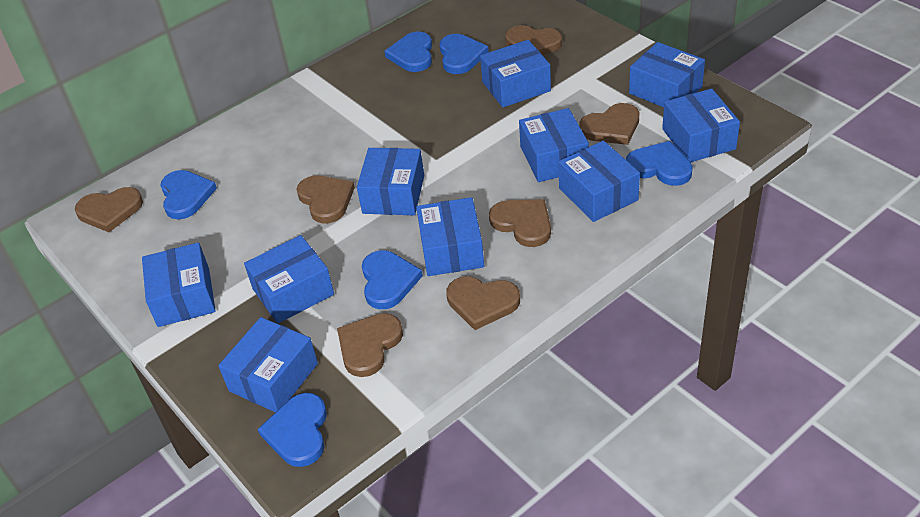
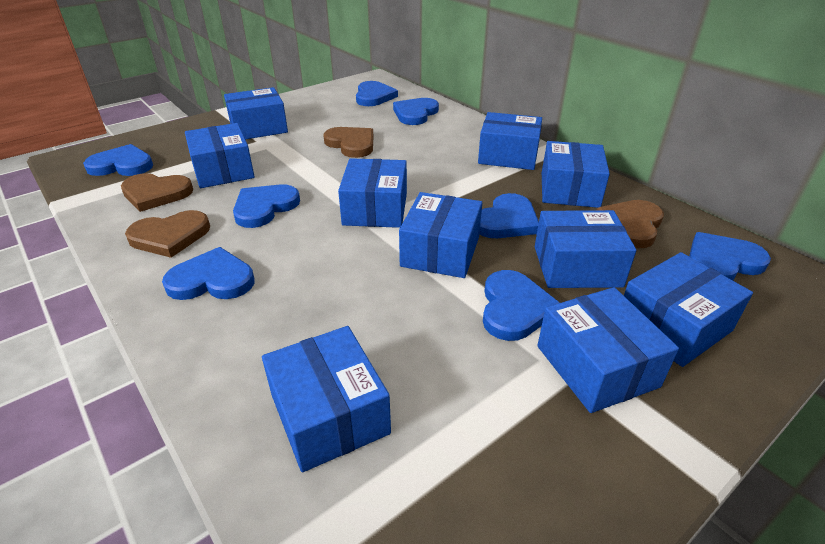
blue heart: 6 -> 8
brown heart: 7 -> 4

